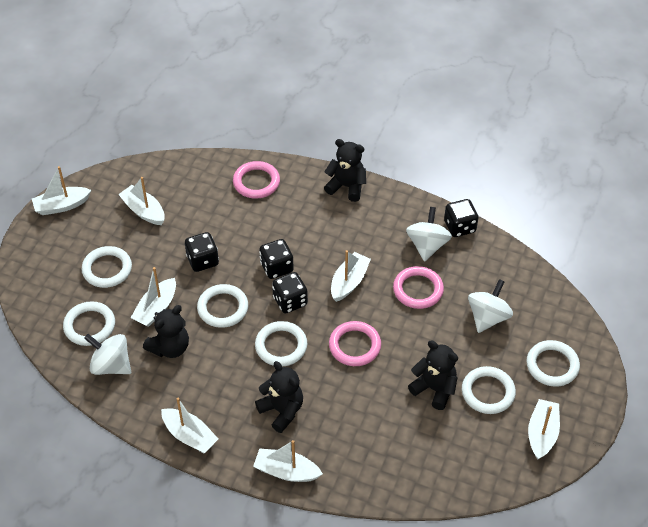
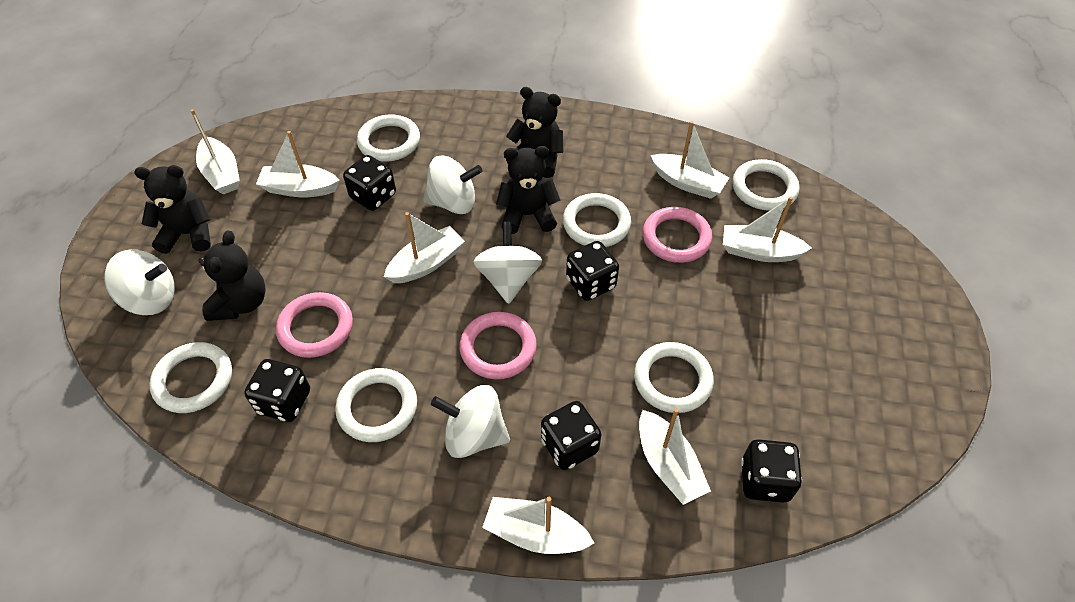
black dice: 4 -> 5
white spinning top: 3 -> 4

